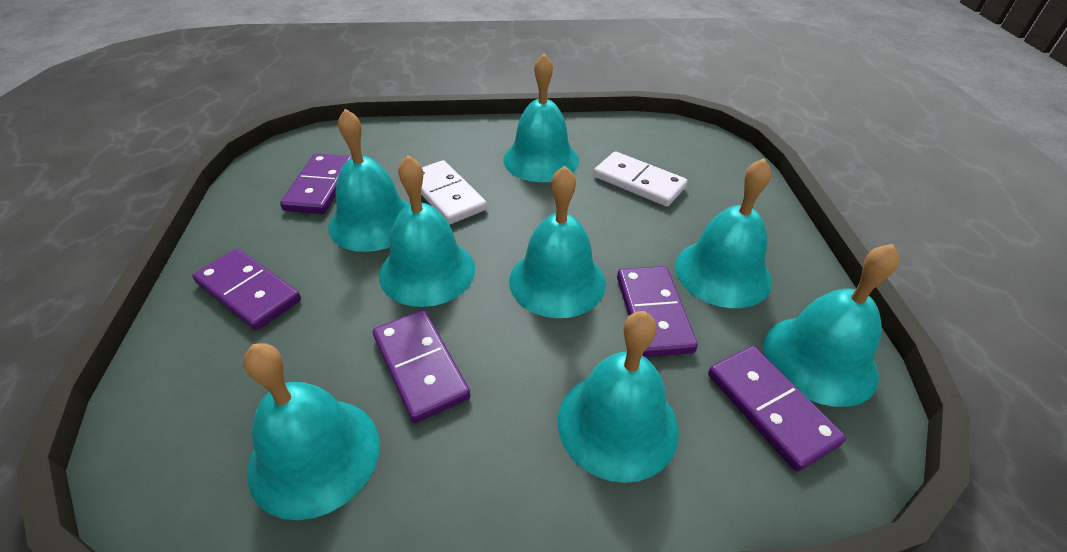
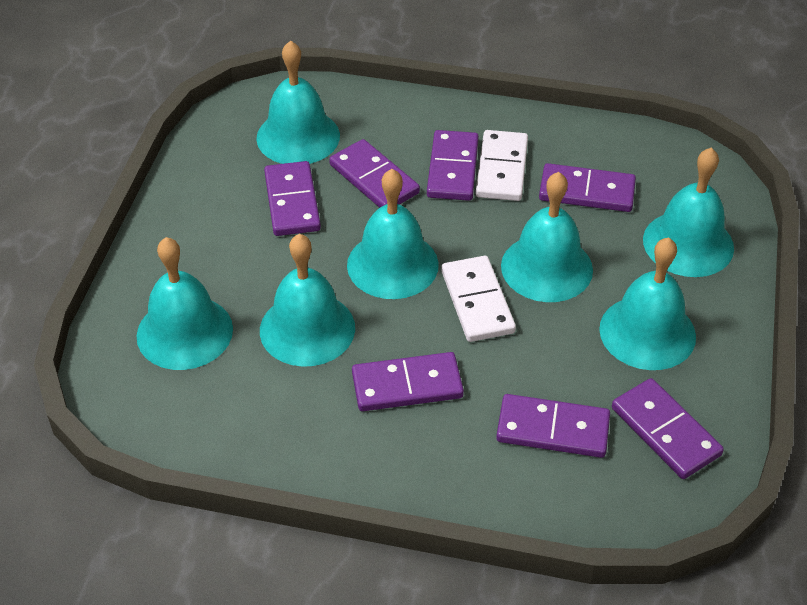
purple domino: 5 -> 7
turquoise bell: 8 -> 7

